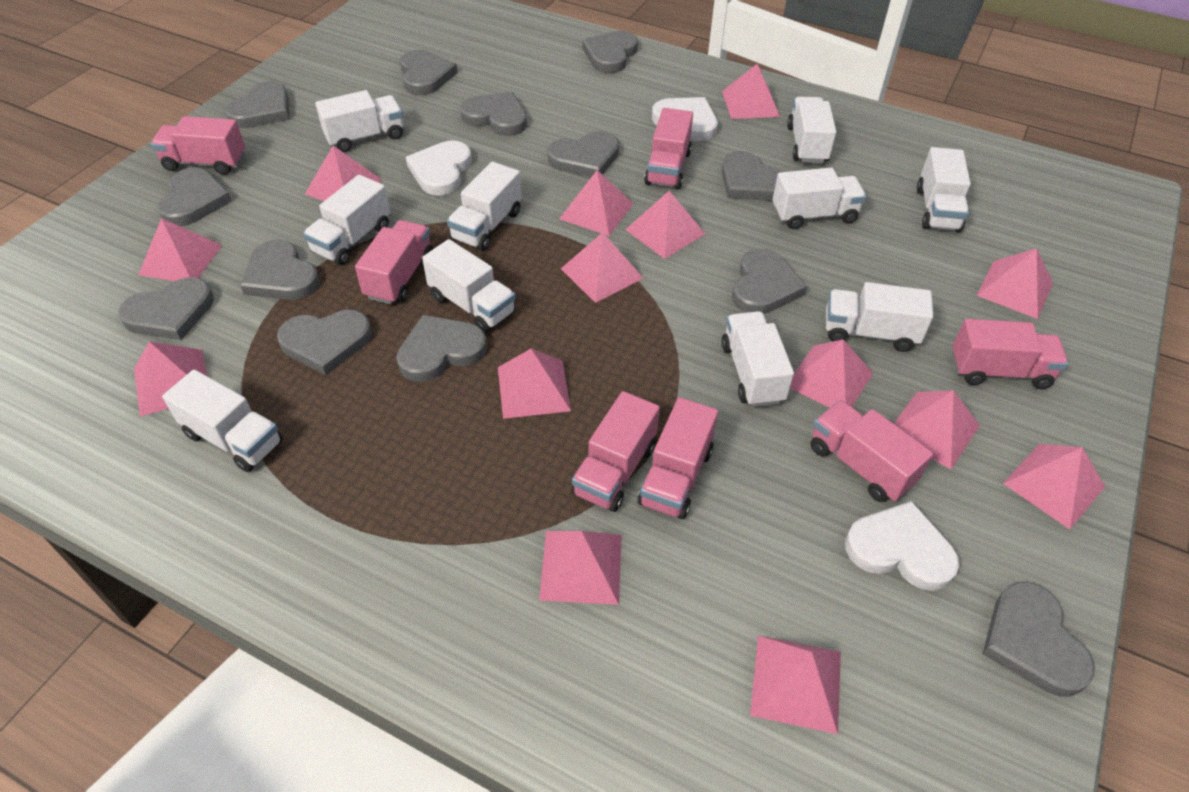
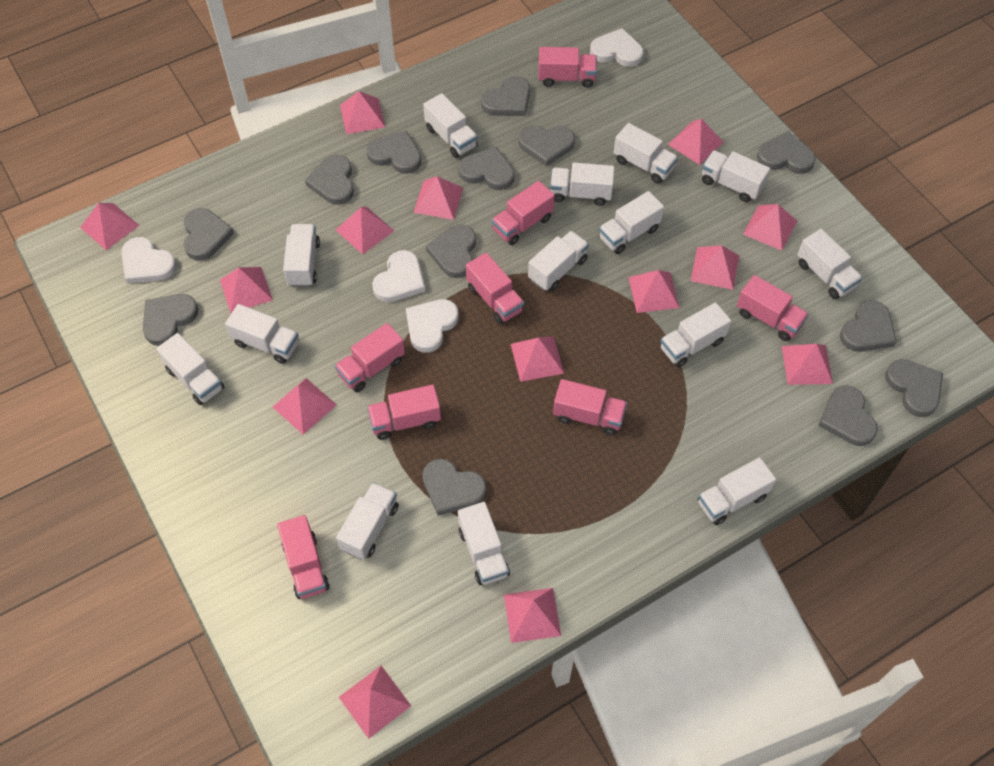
pink truck: 7 -> 8
white heart: 3 -> 4
white truck: 10 -> 14

